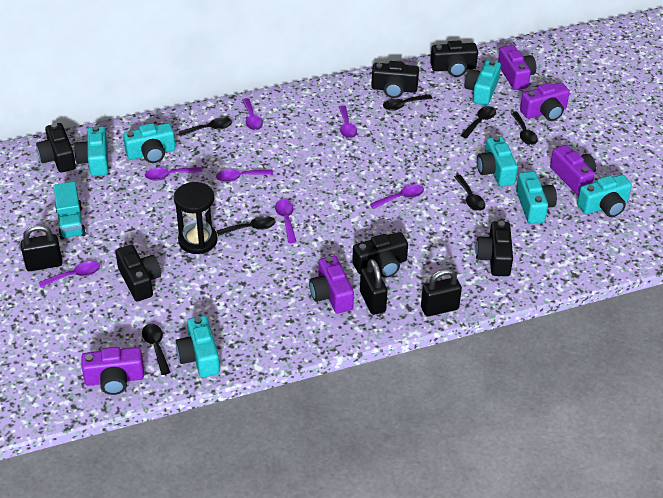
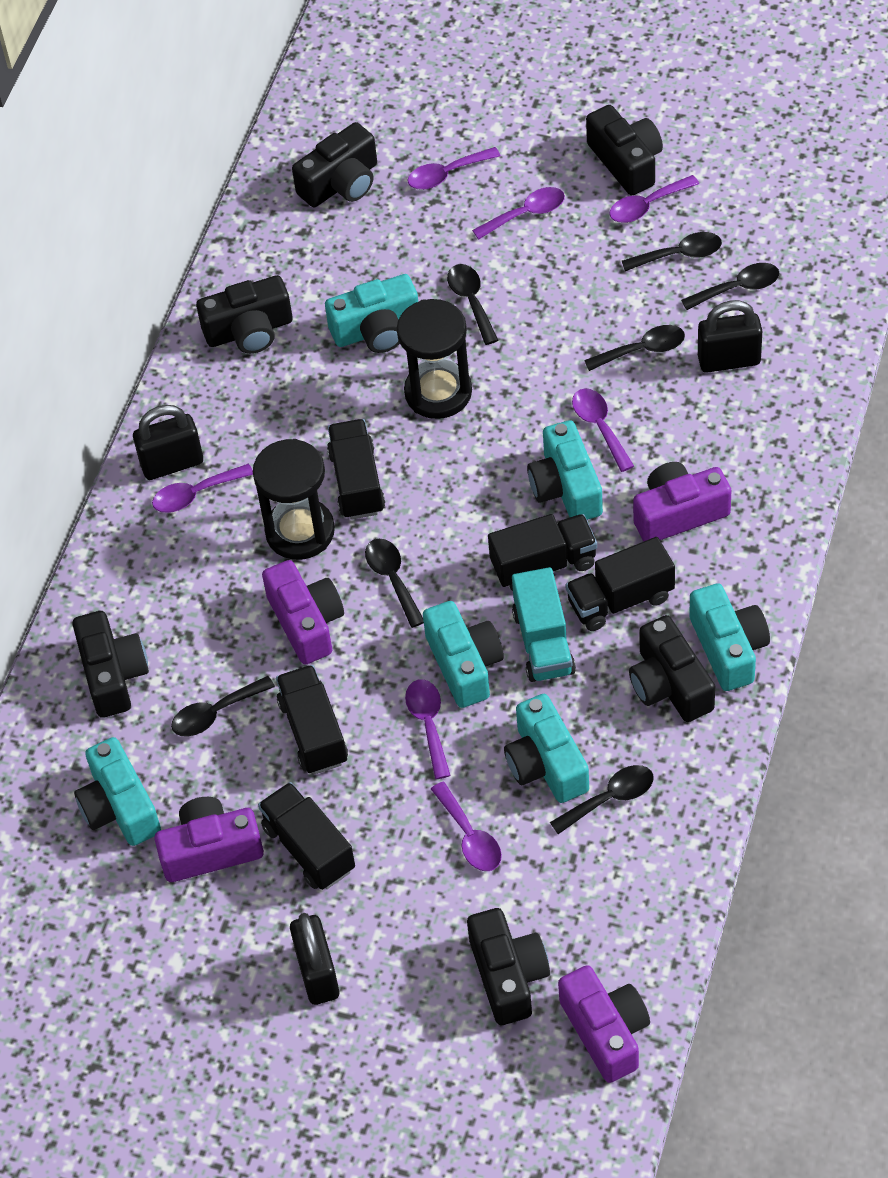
black hourglass: 1 -> 2
black truck: 0 -> 5
purple camera: 5 -> 4
turquoise camera: 7 -> 6

